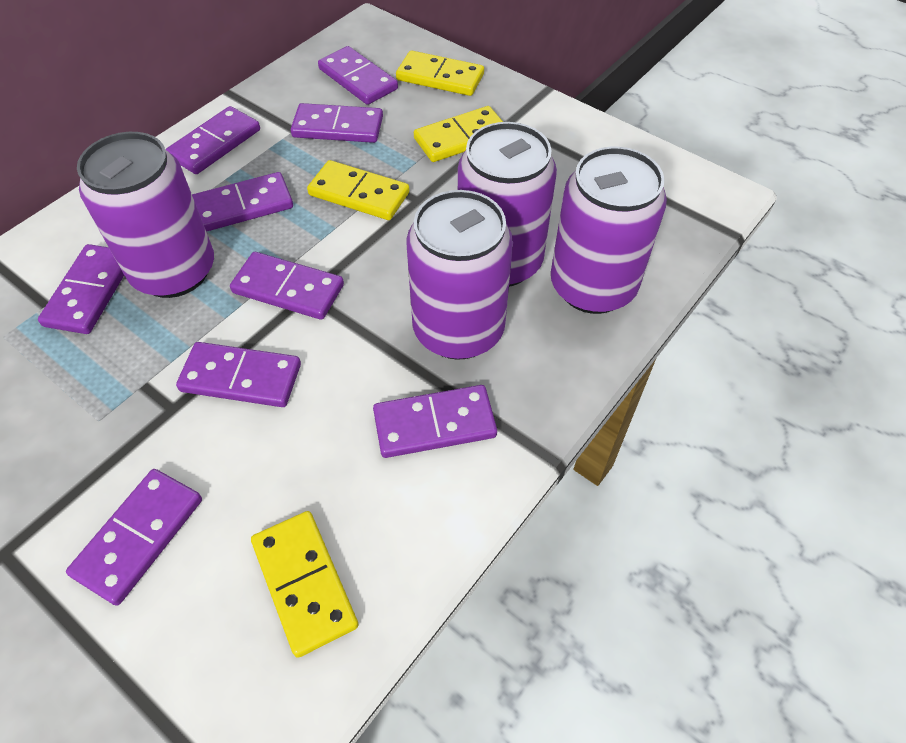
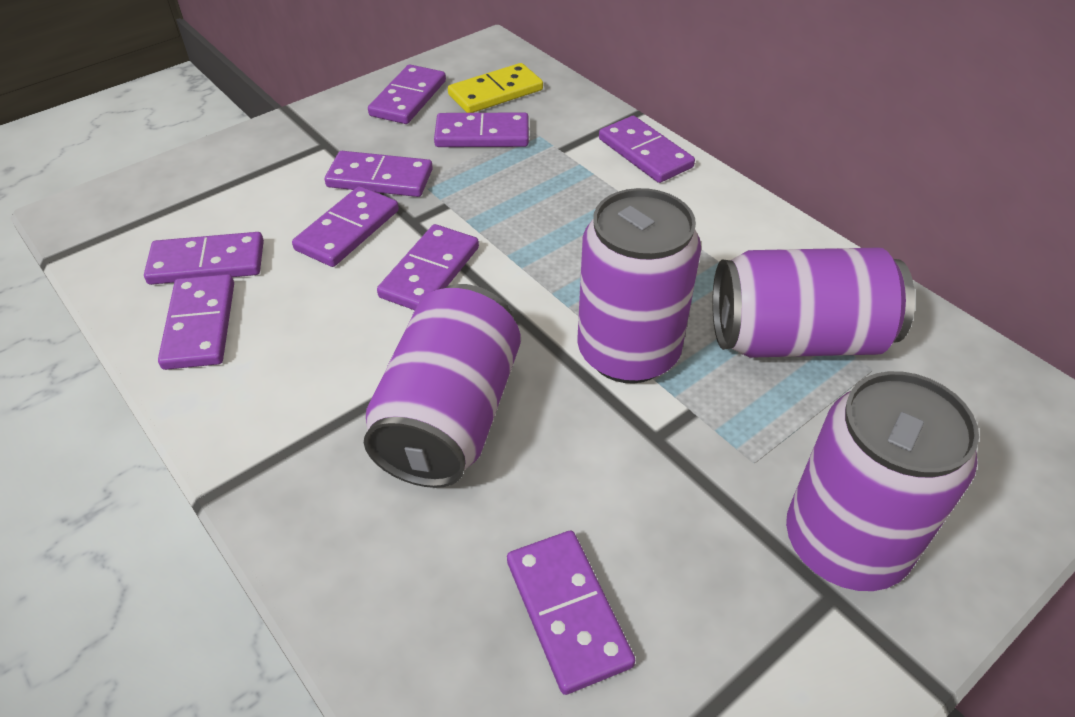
yellow domino: 4 -> 1

